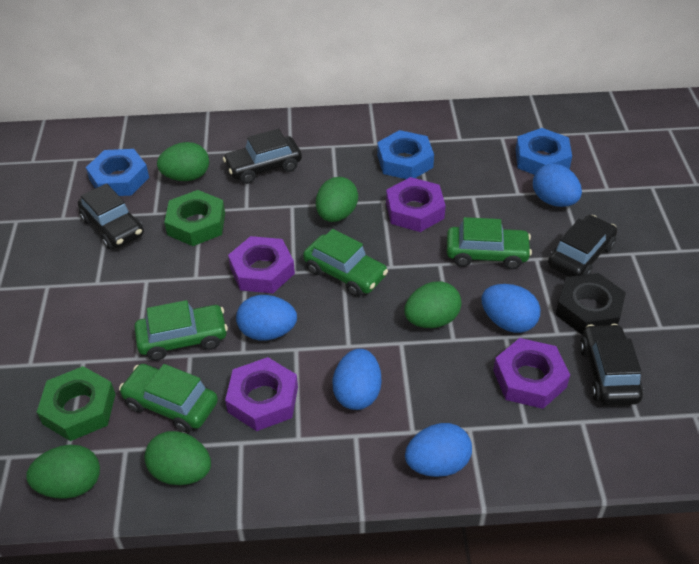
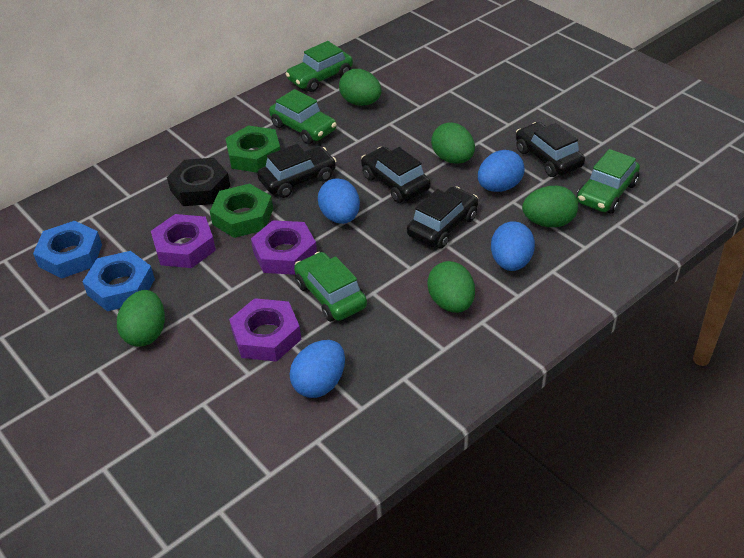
blue egg: 5 -> 4
blue nut: 3 -> 2
purple nut: 4 -> 3

